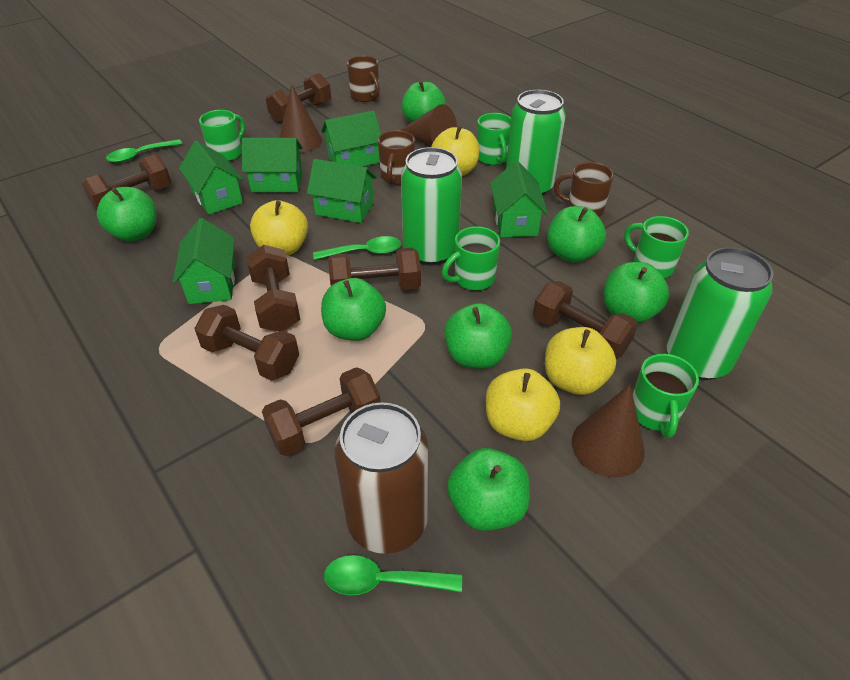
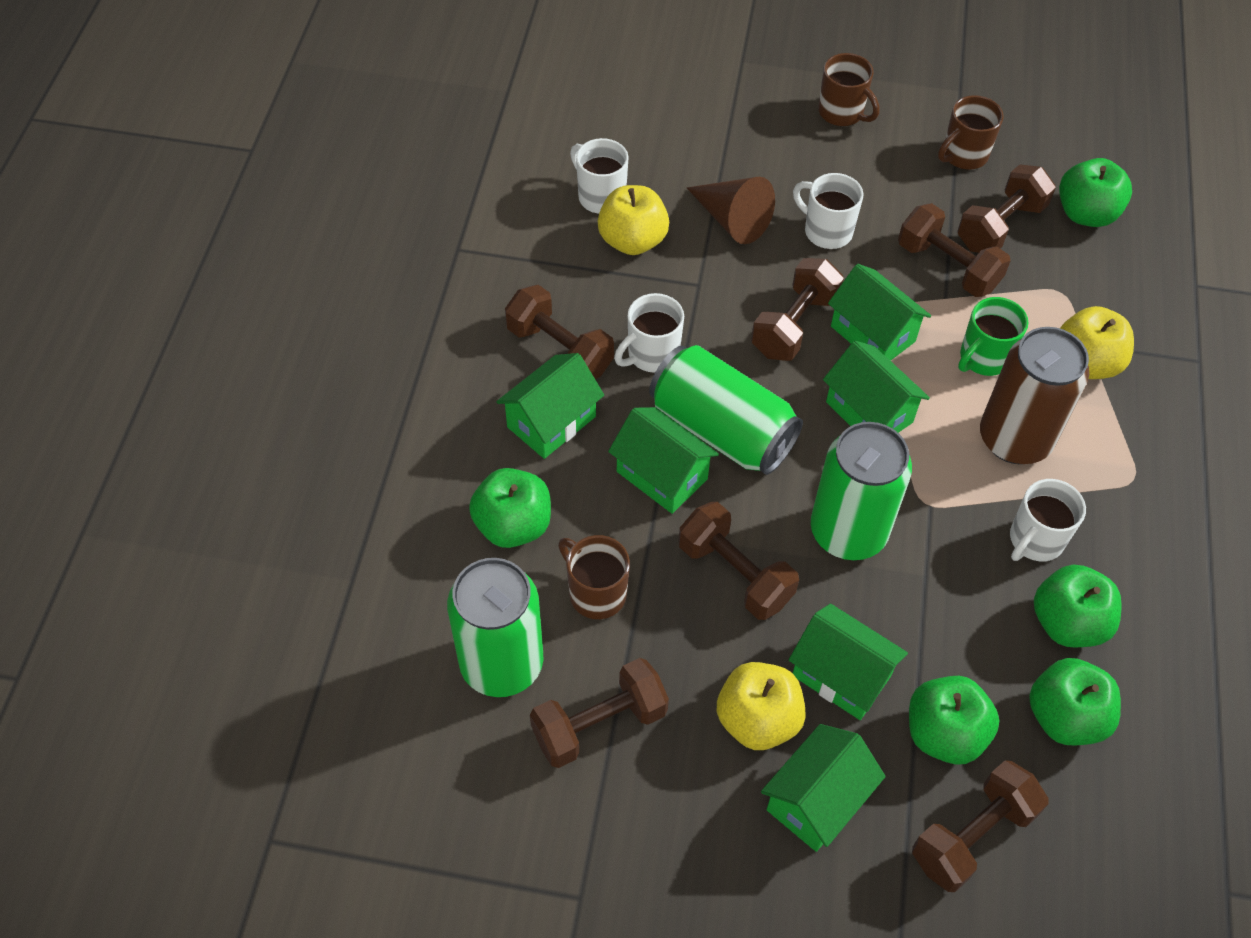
brown cone: 3 -> 1
green apple: 7 -> 5
green mug: 5 -> 1
green spoon: 3 -> 0
white mug: 0 -> 4
yellow apple: 4 -> 3

